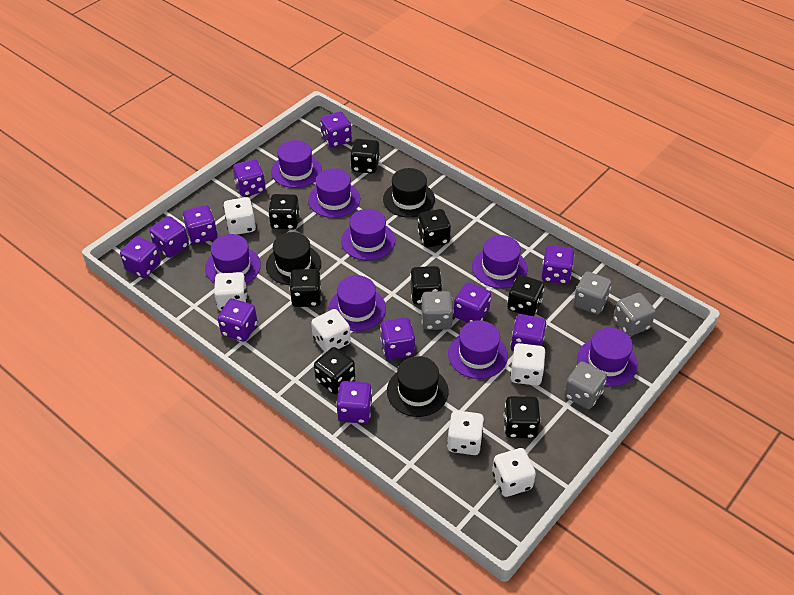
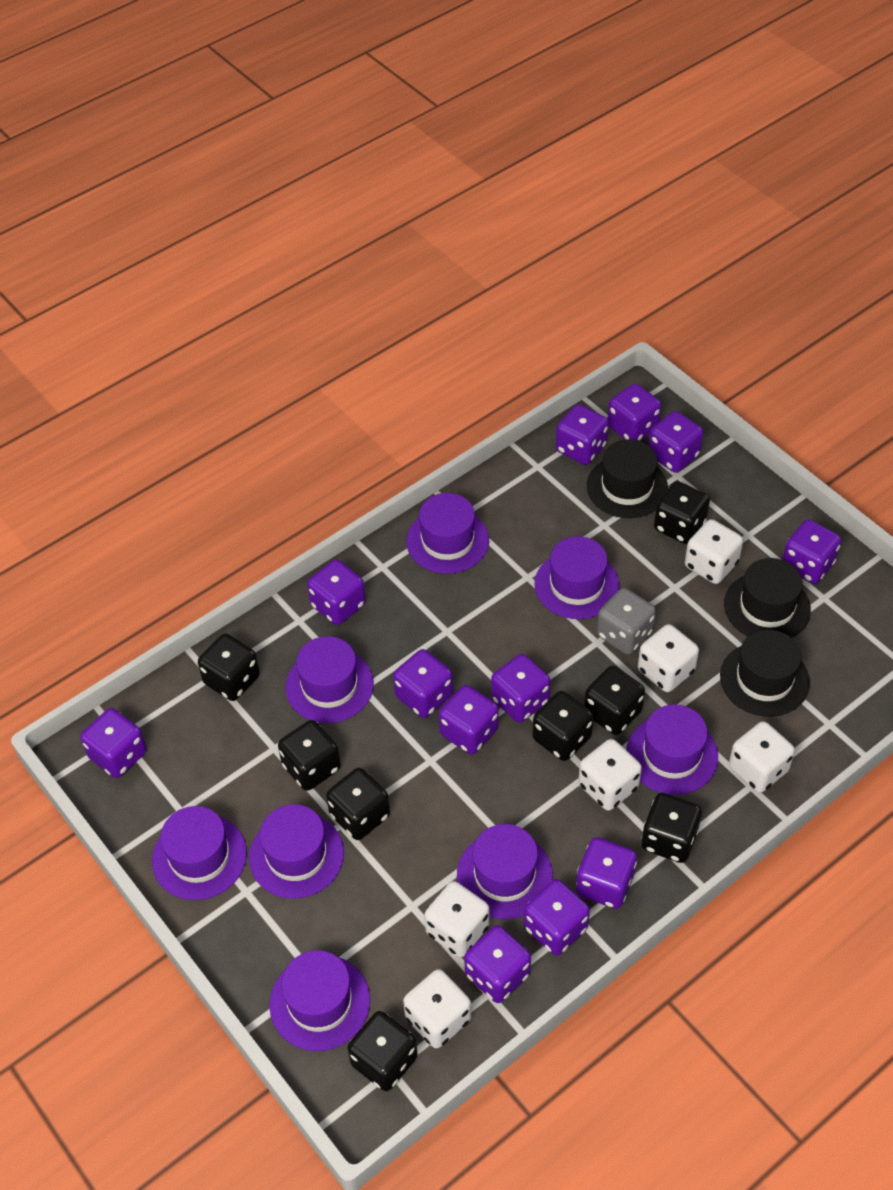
grey dice: 4 -> 1
purple dice: 11 -> 12

